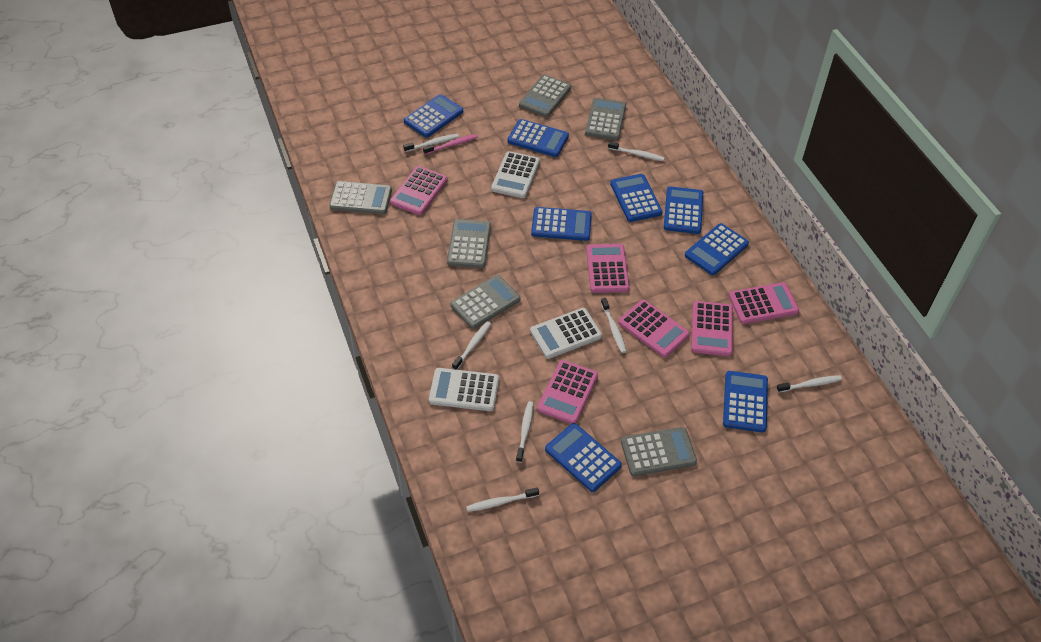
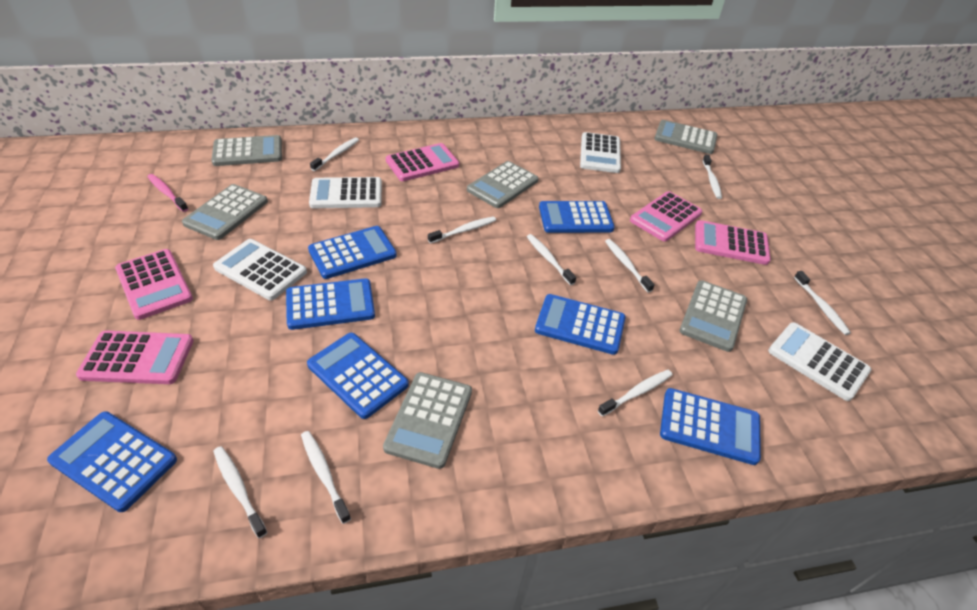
blue calculator: 8 -> 7
pink calculator: 6 -> 5
white calculator: 3 -> 4
white toothbrush: 7 -> 9

